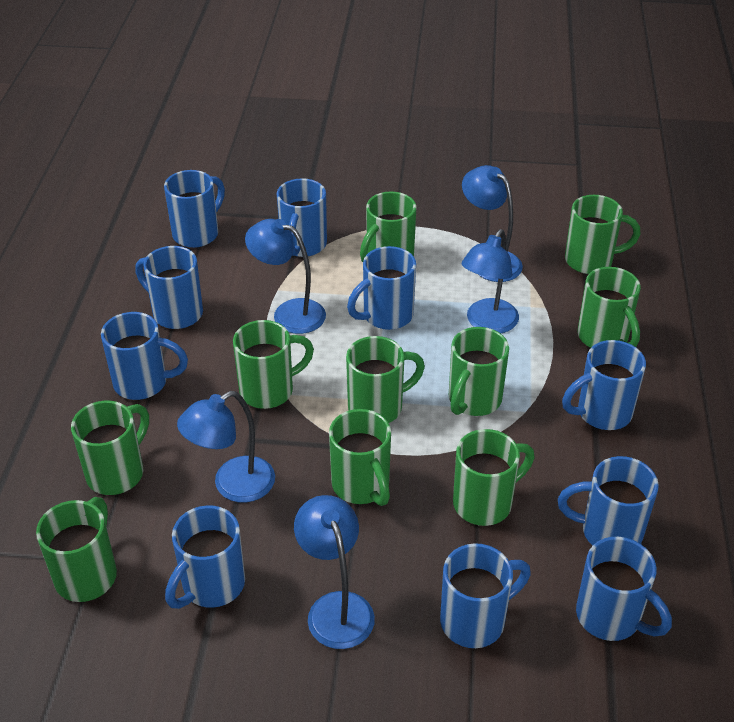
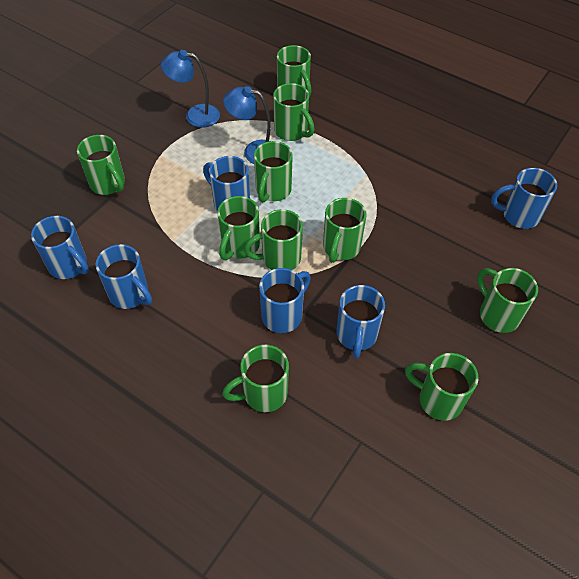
blue lamp: 5 -> 2
blue mug: 10 -> 6

